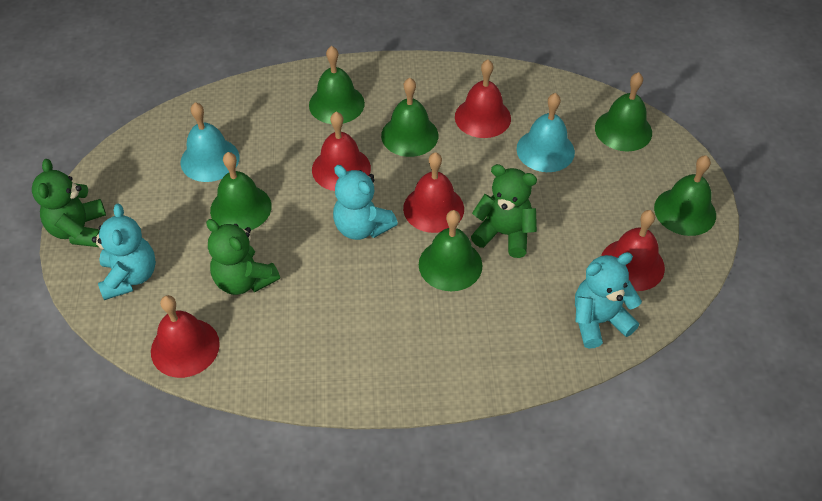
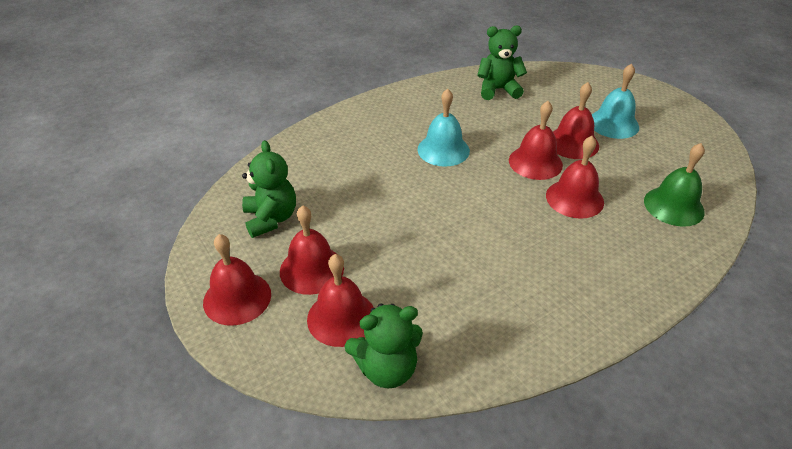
green bell: 6 -> 1
red bell: 5 -> 6
turquoise teddy bear: 3 -> 0

